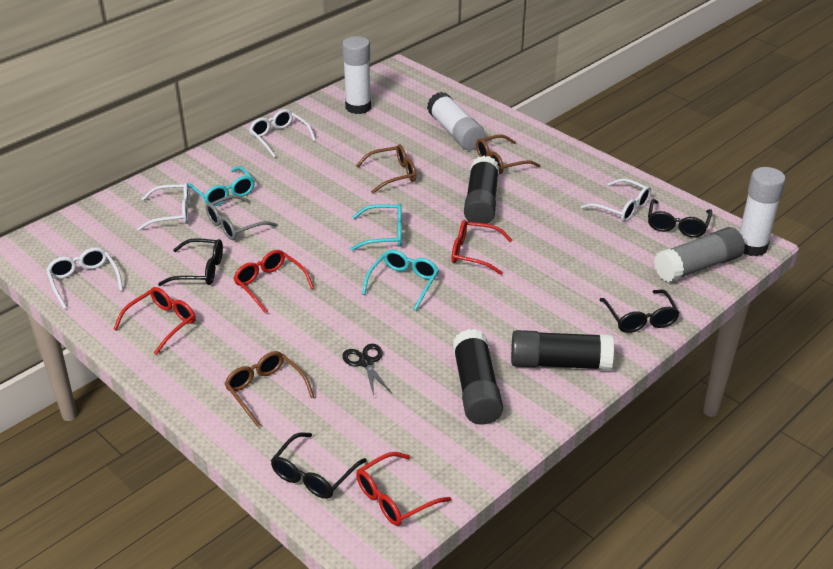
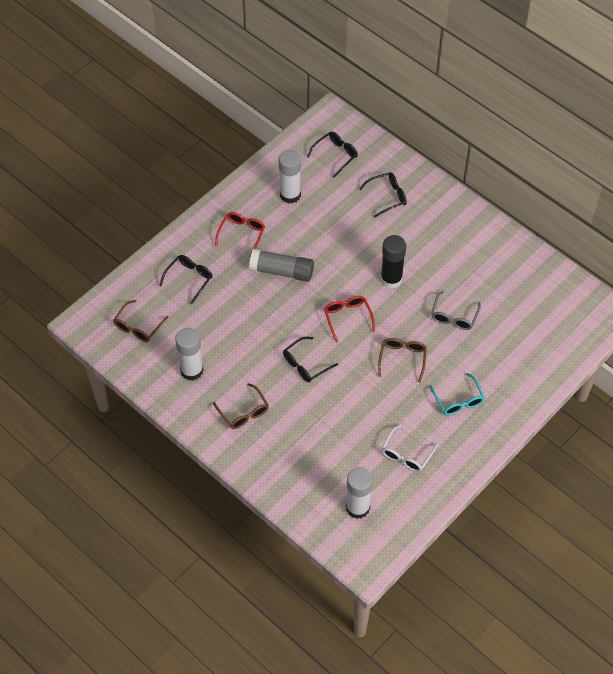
black glue stick: 3 -> 1
black scissors: 1 -> 0
red glasses: 4 -> 2
turquoise glasses: 3 -> 1
white glasses: 4 -> 1

